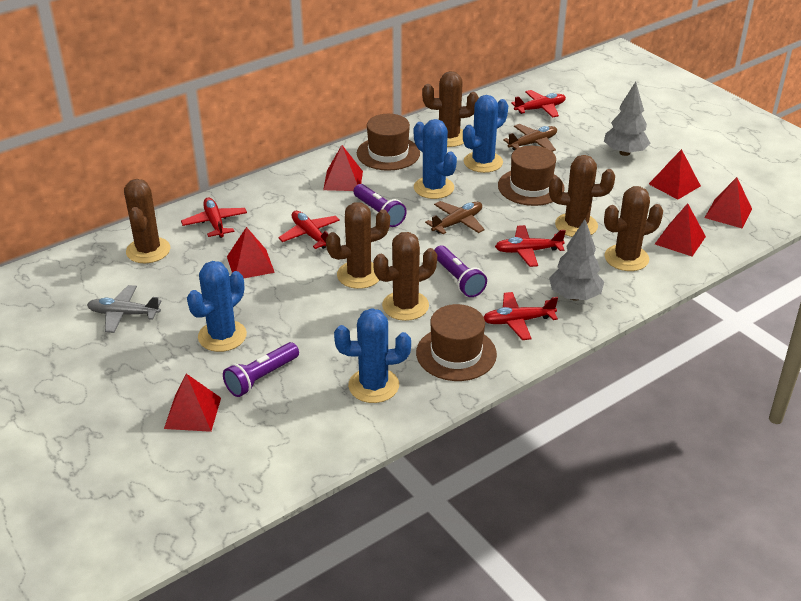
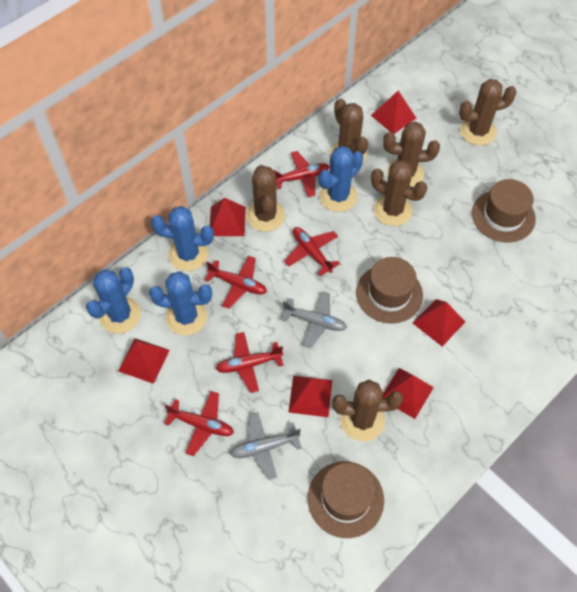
brown plane: 2 -> 0
grey plane: 1 -> 2
grey tree: 2 -> 0
purple flashlight: 3 -> 0

